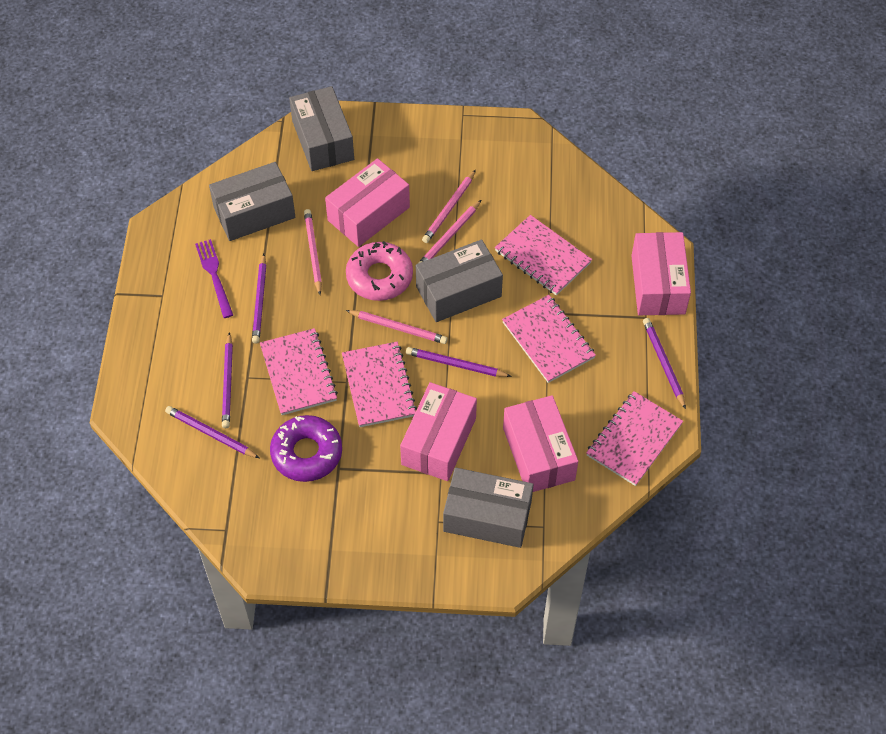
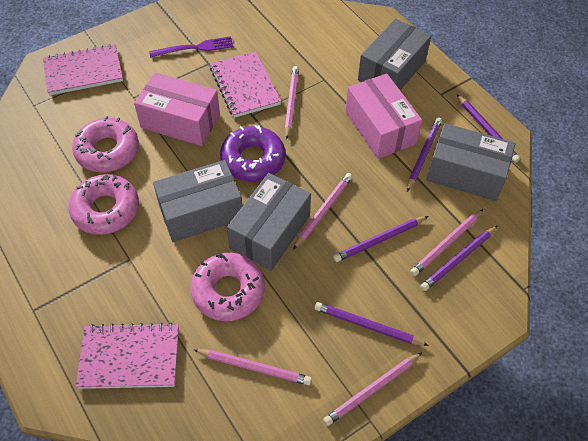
pink box: 4 -> 2
pink donut: 1 -> 3
pink notebook: 5 -> 3
pink pencil: 4 -> 5

